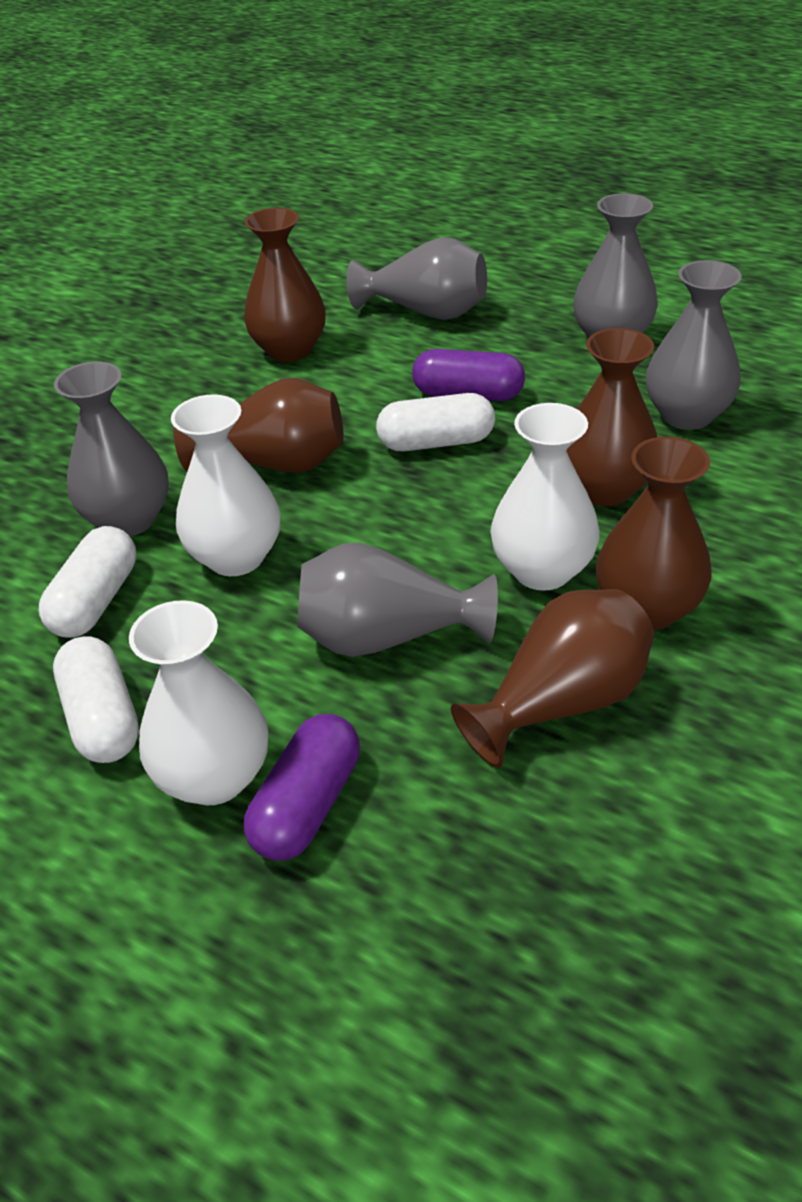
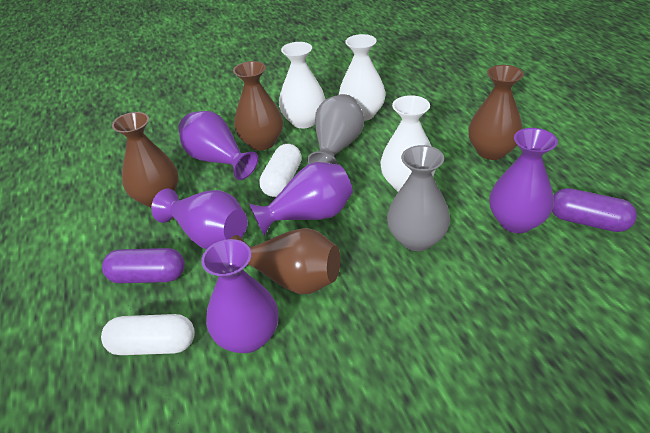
brown vase: 5 -> 4
grey vase: 5 -> 2
purple vase: 0 -> 5
white capsule: 3 -> 2

